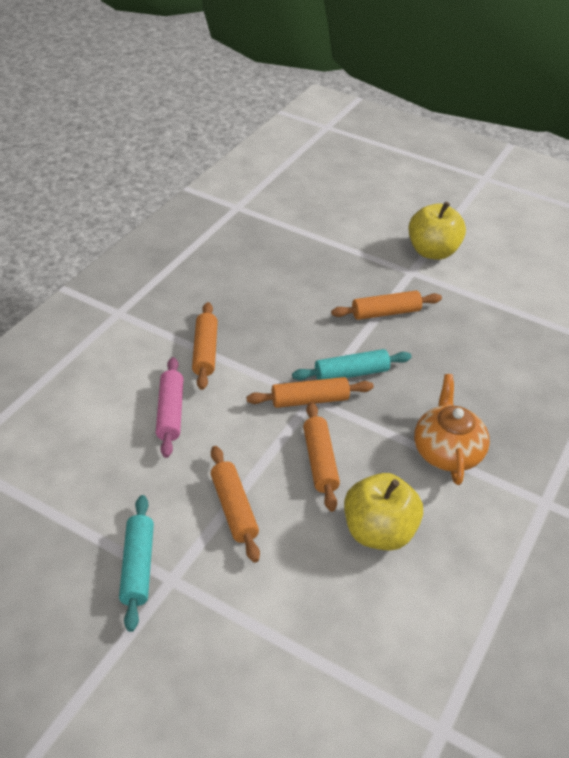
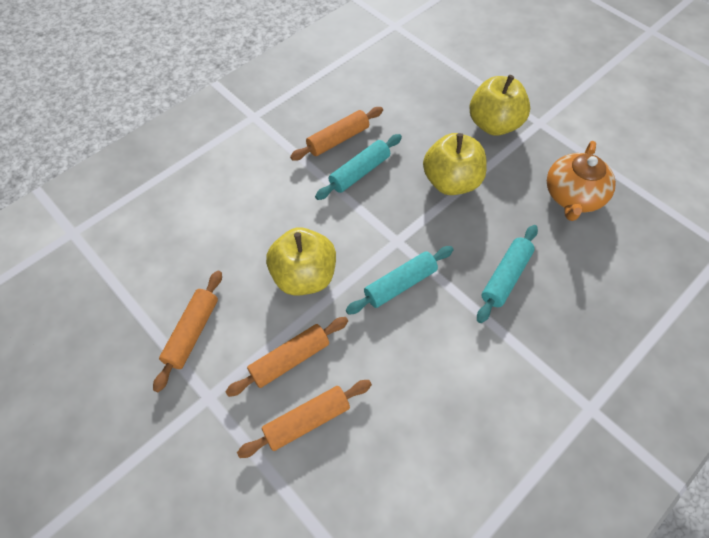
orange rolling pin: 5 -> 4
pink rolling pin: 1 -> 0
turquoise rolling pin: 2 -> 3
yellow apple: 2 -> 3

